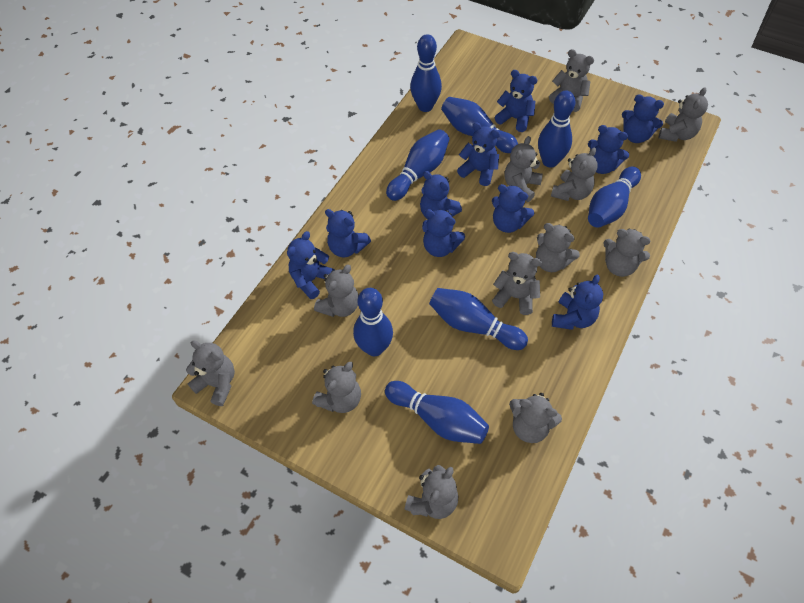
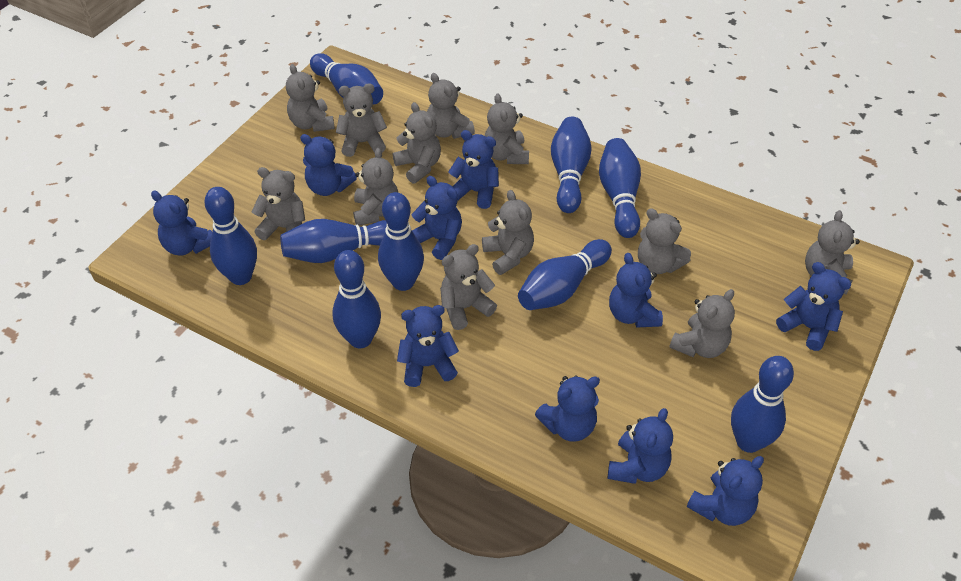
blue bowling pin: 8 -> 9

